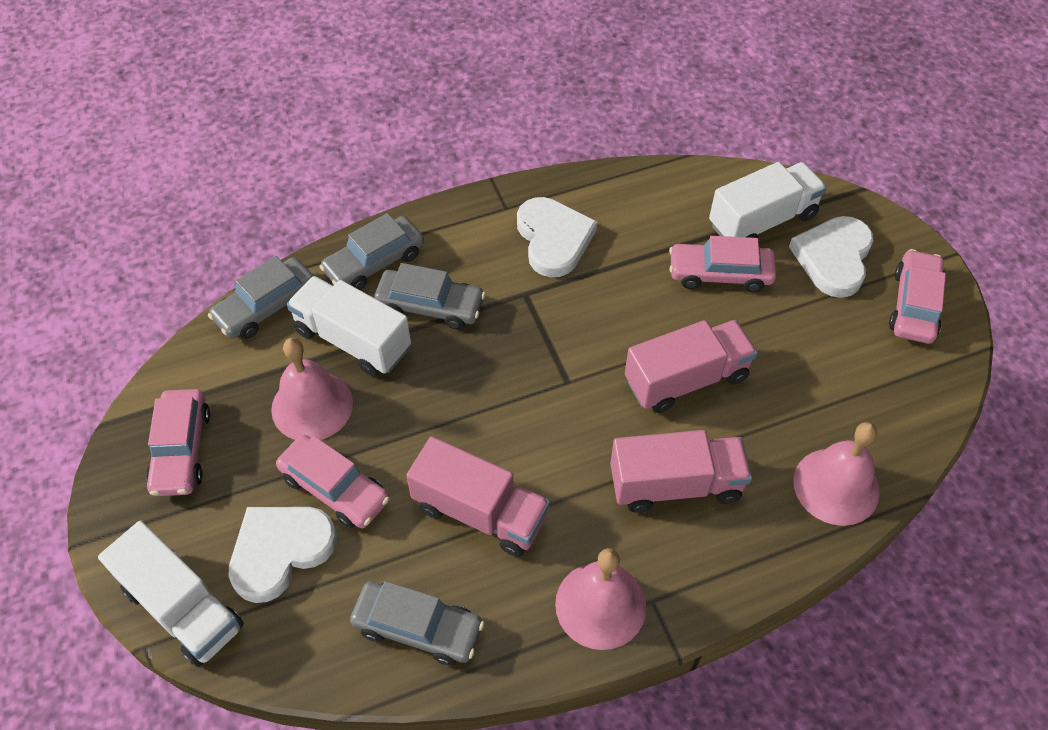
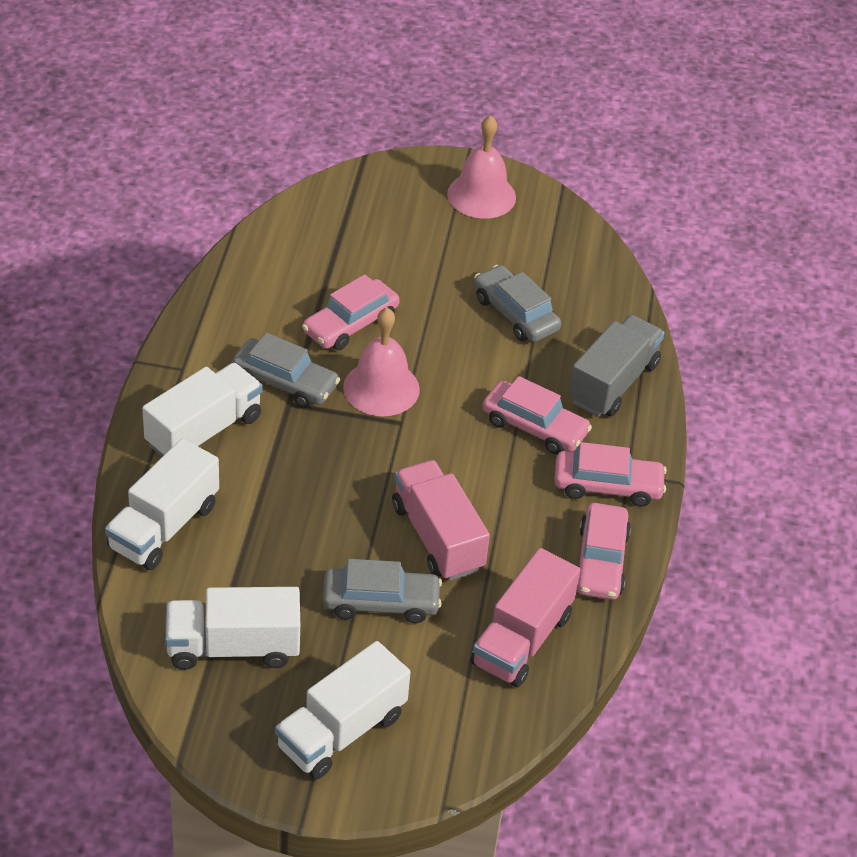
grey car: 4 -> 3
grey truck: 0 -> 1
pink bell: 3 -> 2
pink truck: 3 -> 2
white heart: 3 -> 0
white truck: 3 -> 4

